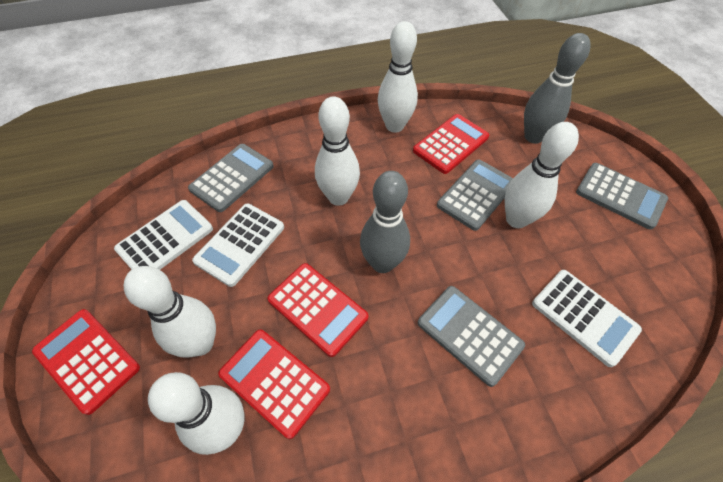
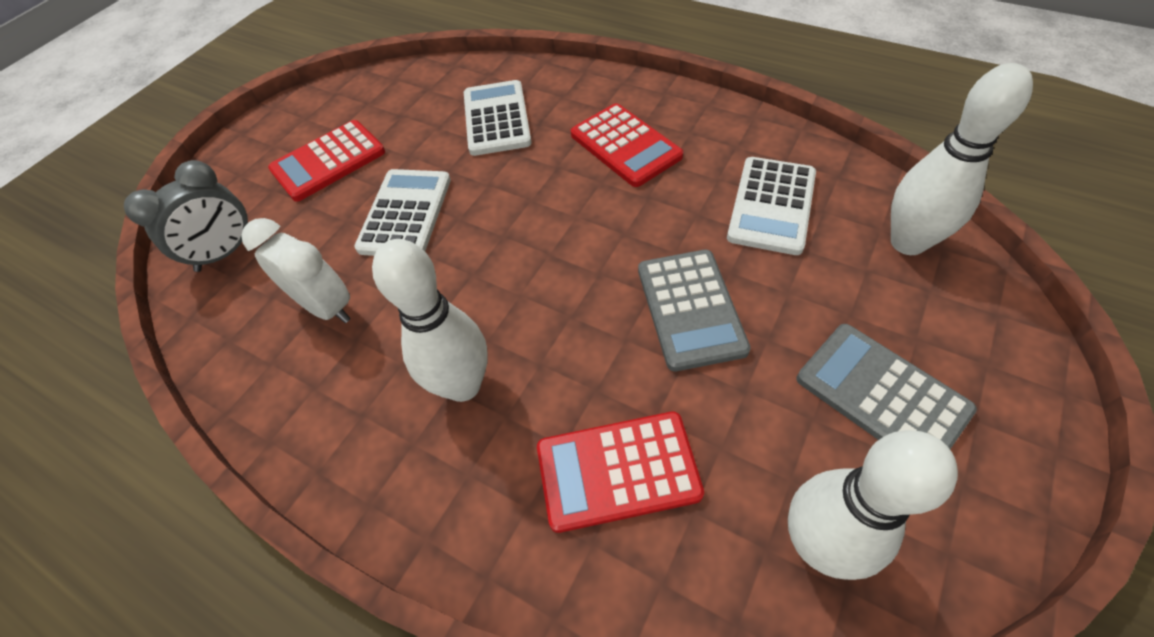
grey bowling pin: 2 -> 0
grey calculator: 4 -> 2
grey clock: 0 -> 1
red calculator: 4 -> 3
white bowling pin: 5 -> 3
white clock: 0 -> 1

